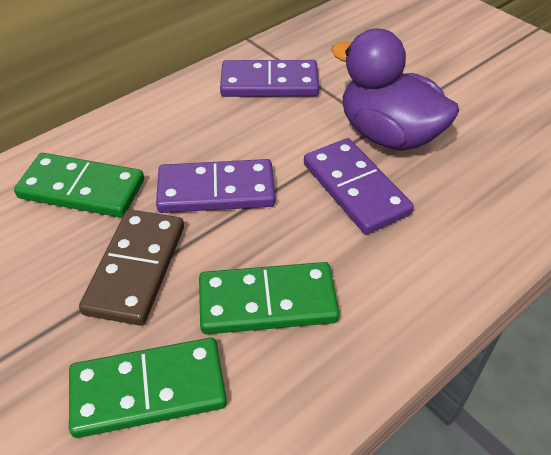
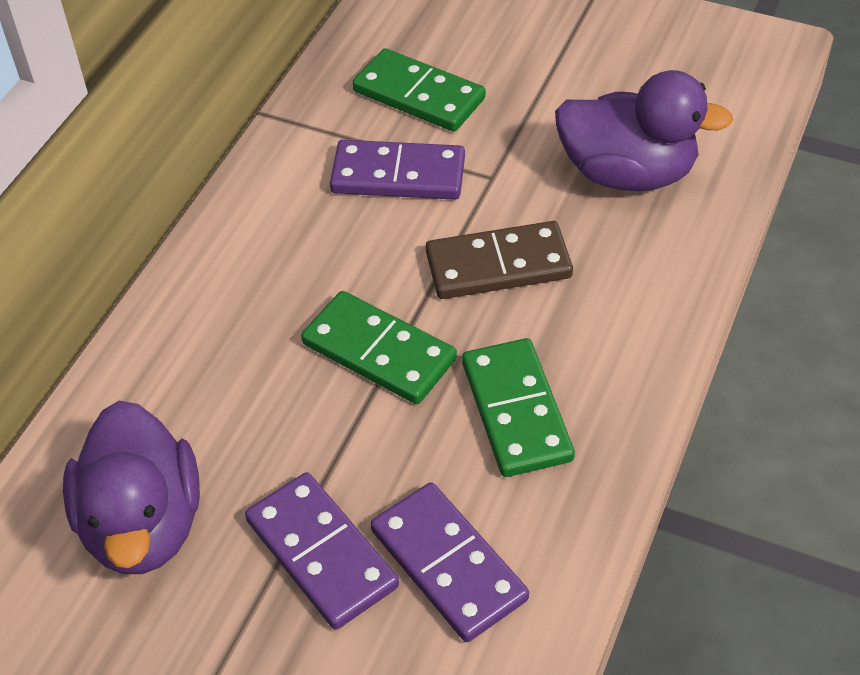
purple duck: 1 -> 2

